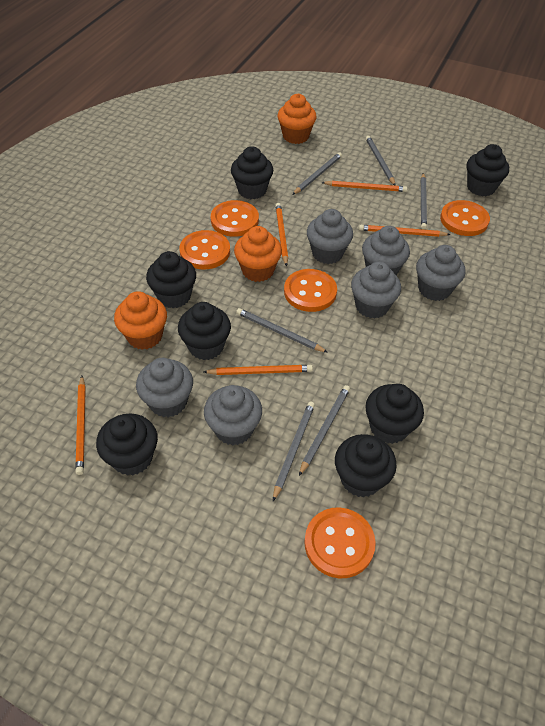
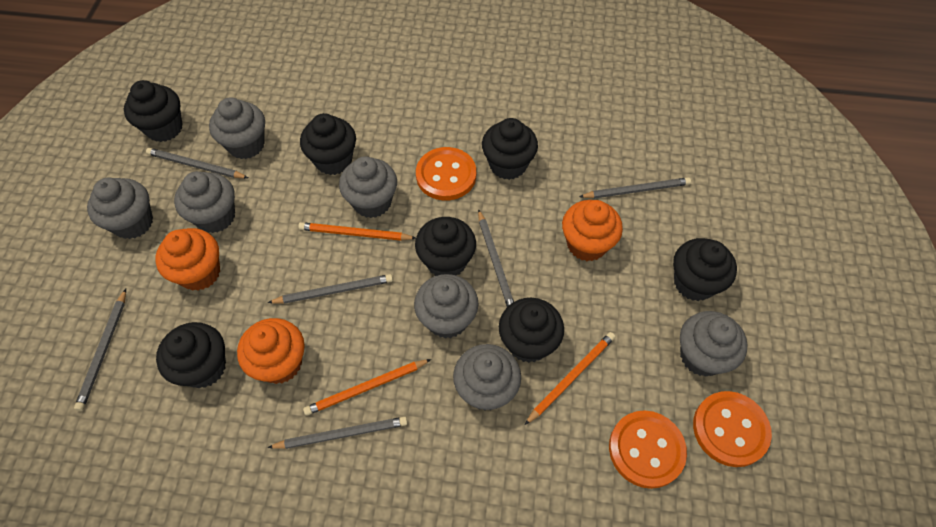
grey cupcake: 6 -> 7
orange button: 5 -> 3
orange pencil: 5 -> 3

